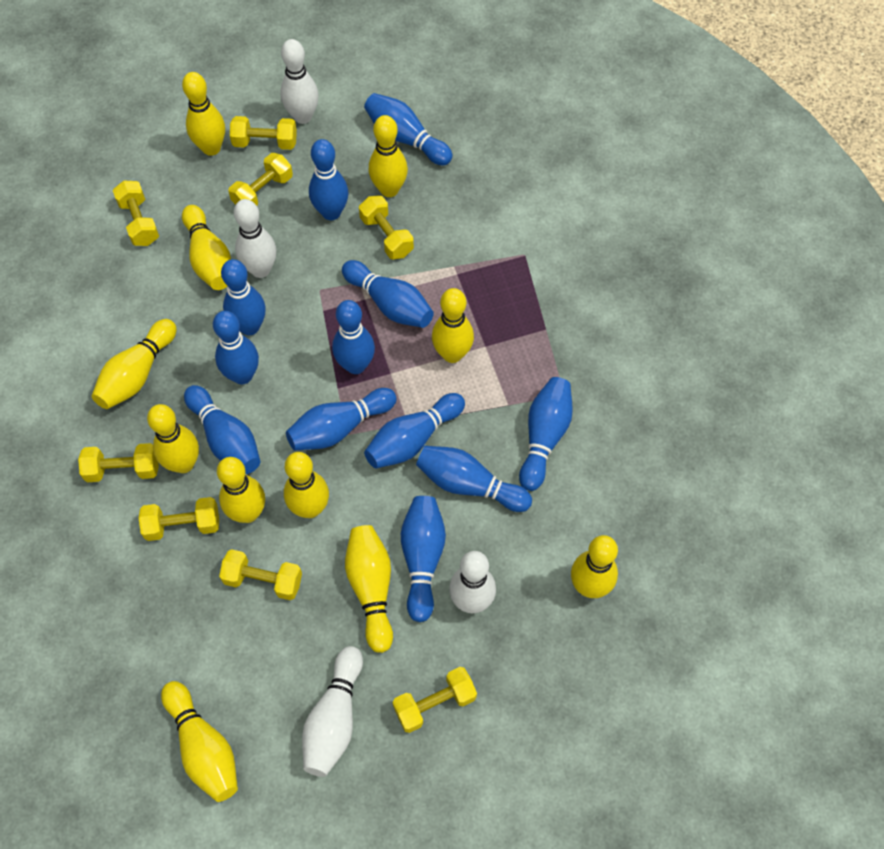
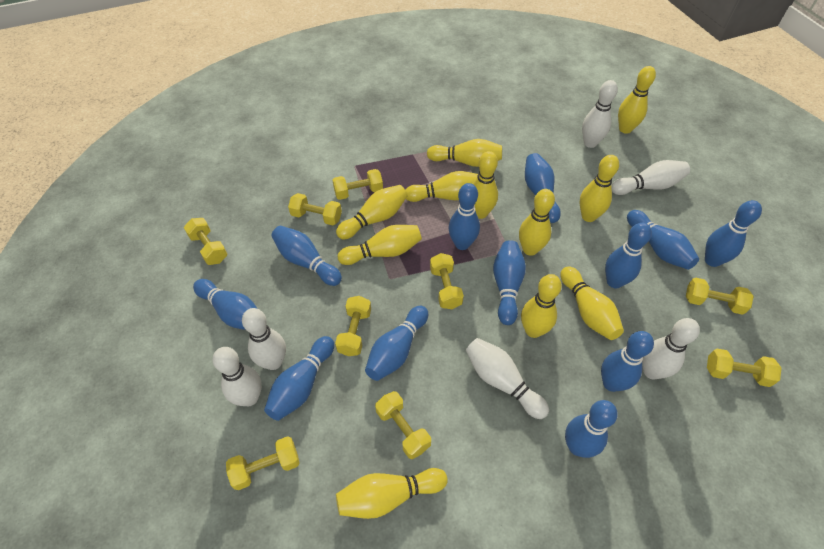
white bowling pin: 4 -> 6
yellow dumbbell: 8 -> 9

